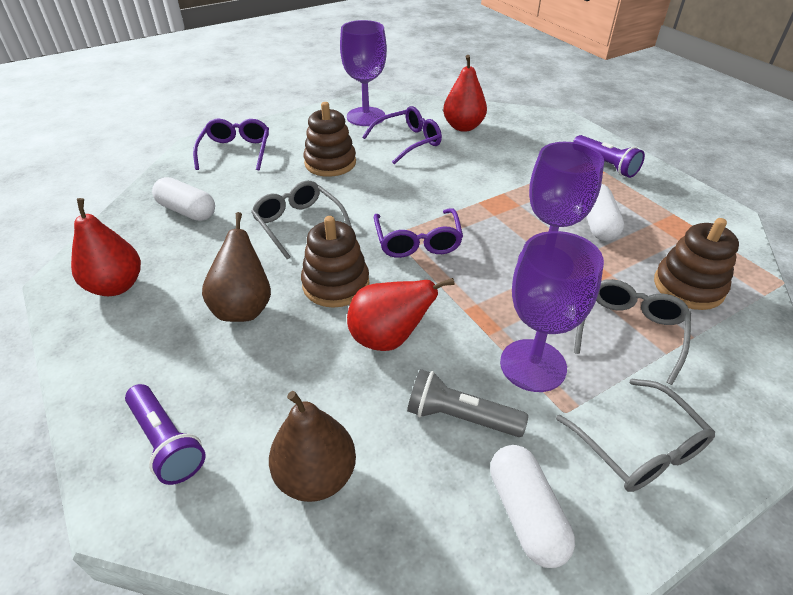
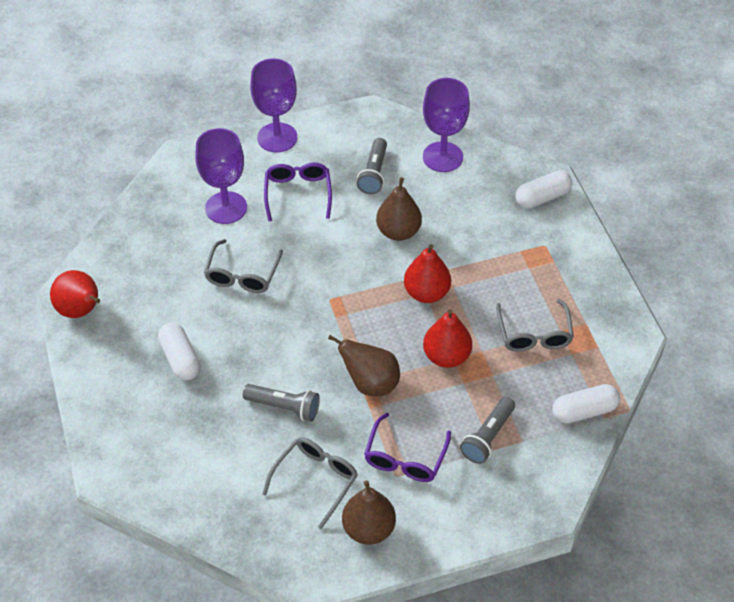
brown pear: 2 -> 3
brown stacking toy: 3 -> 0
grey flashlight: 1 -> 3
purple flashlight: 2 -> 0
purple glasses: 3 -> 2

